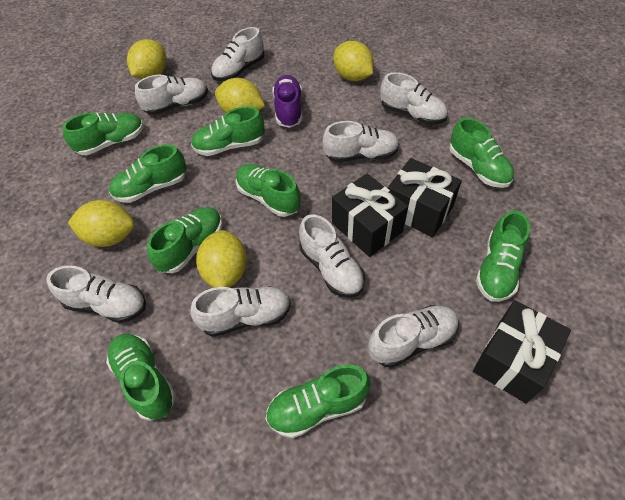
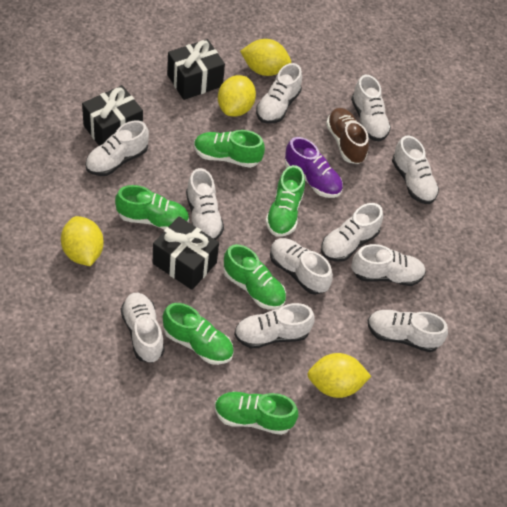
brown shoe: 0 -> 1
green shoe: 9 -> 6
white shoe: 8 -> 11
yellow lemon: 5 -> 4

